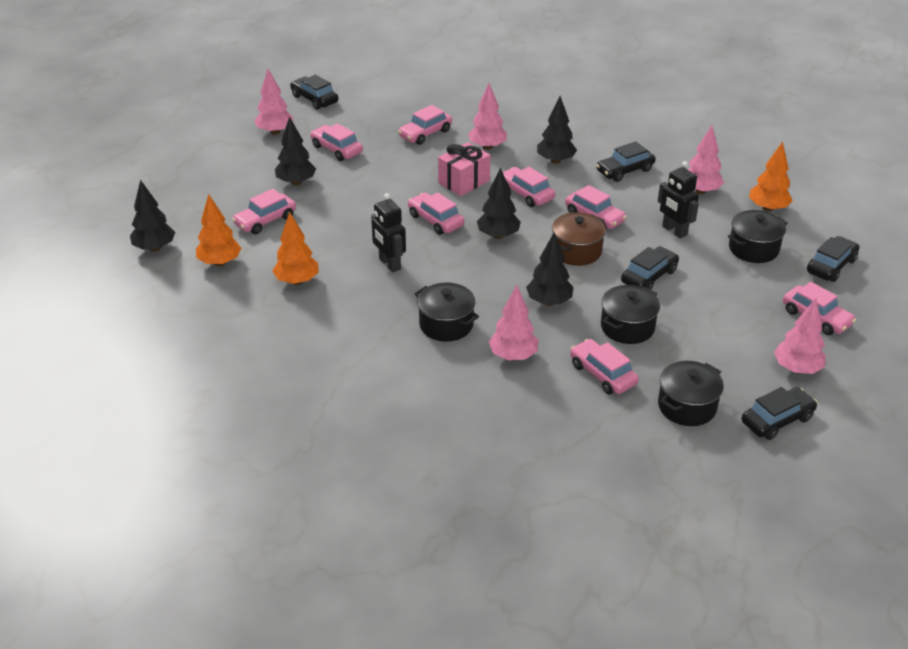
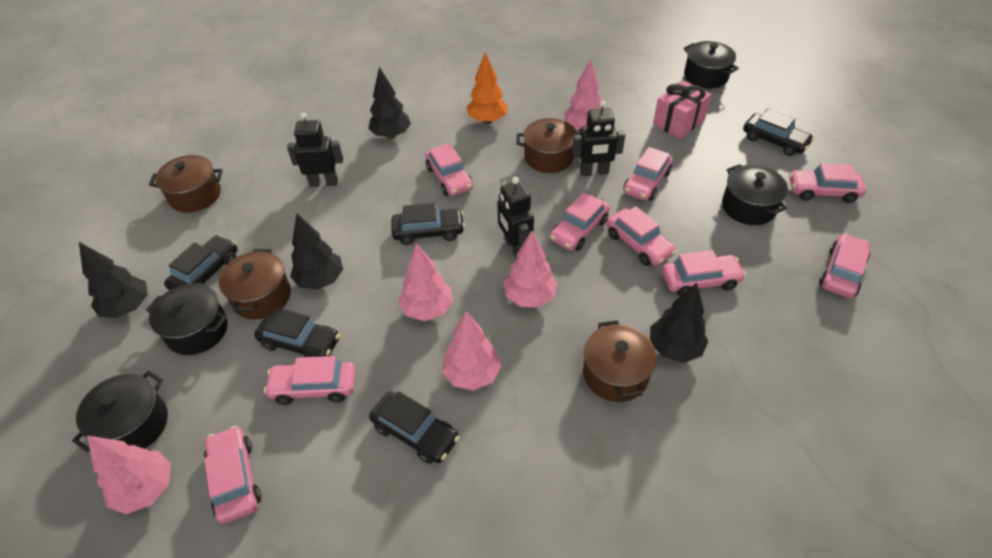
black robot: 2 -> 3
black tree: 5 -> 4
brown pot: 1 -> 4
orange tree: 3 -> 1
pink car: 8 -> 9

